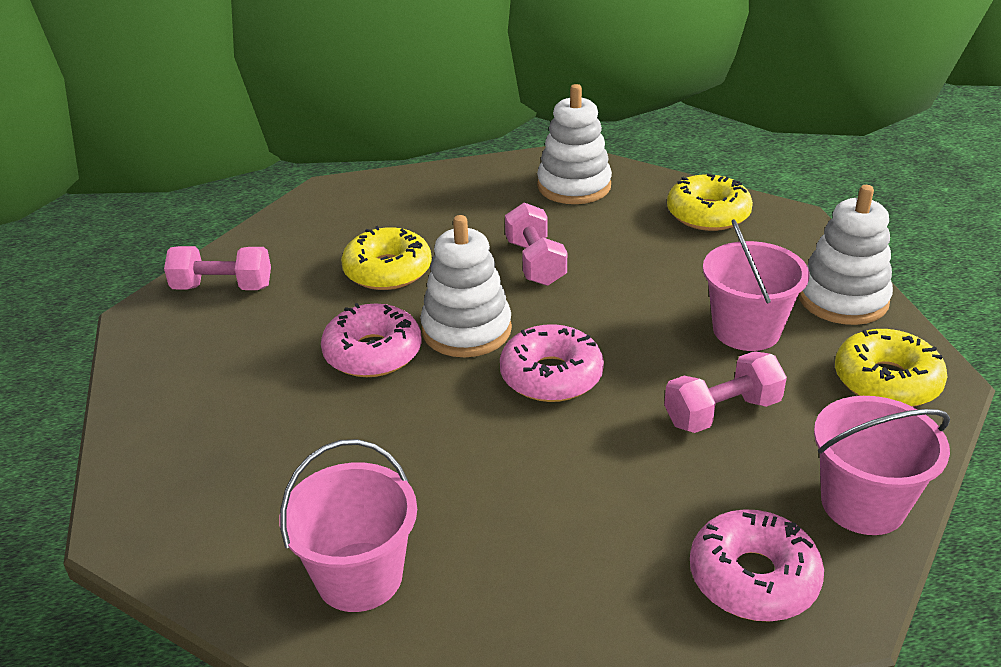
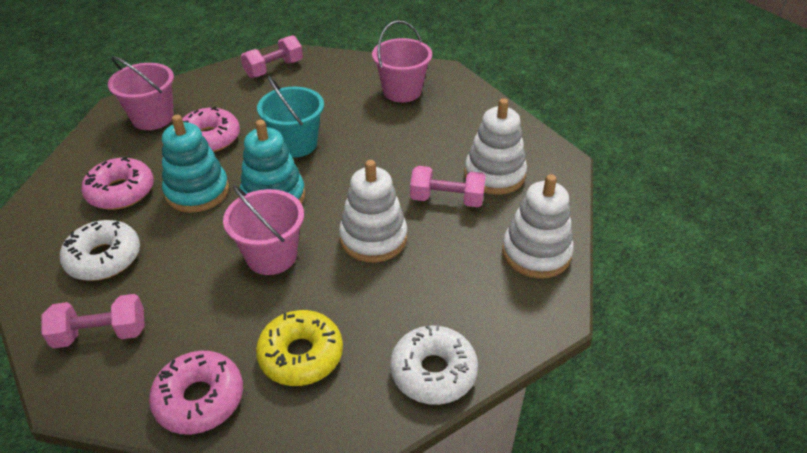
turquoise bucket: 0 -> 1
turquoise stacking toy: 0 -> 2
white donut: 0 -> 2
yellow donut: 3 -> 1

